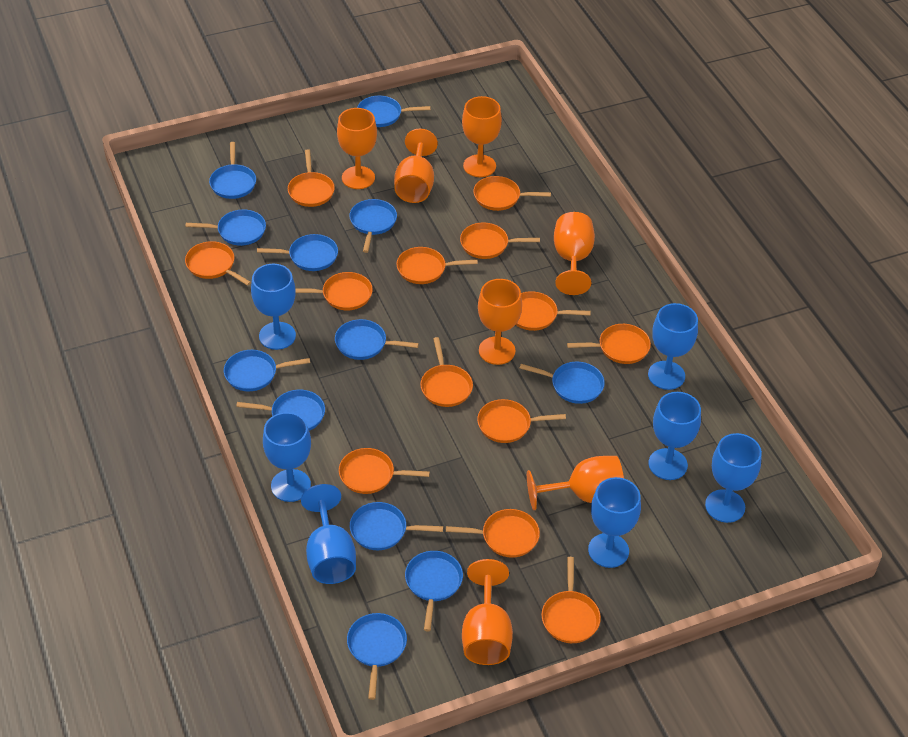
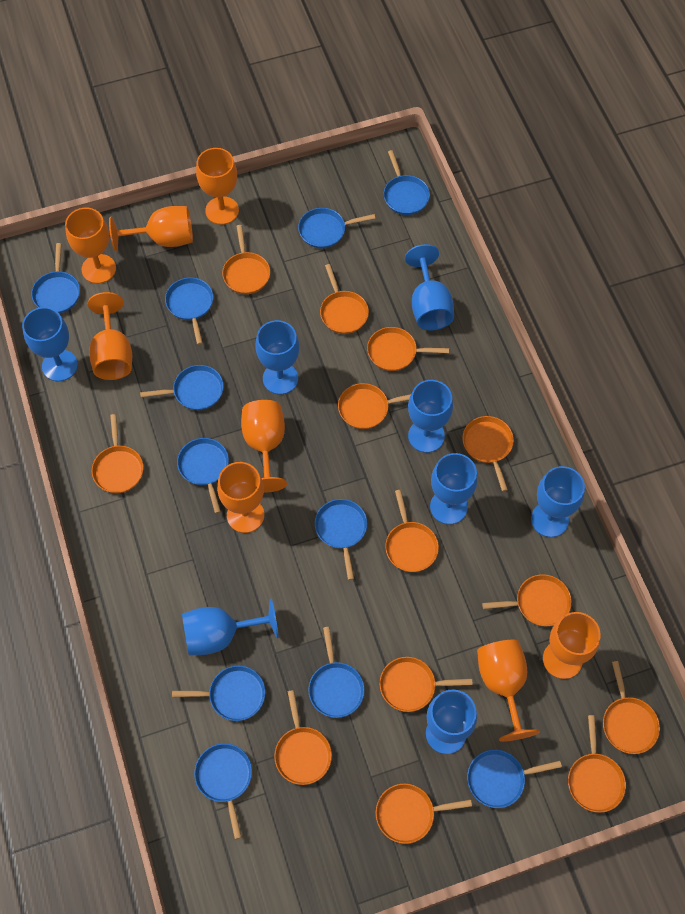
blue goblet: 7 -> 8
blue pan: 12 -> 11
orange goblet: 7 -> 8

